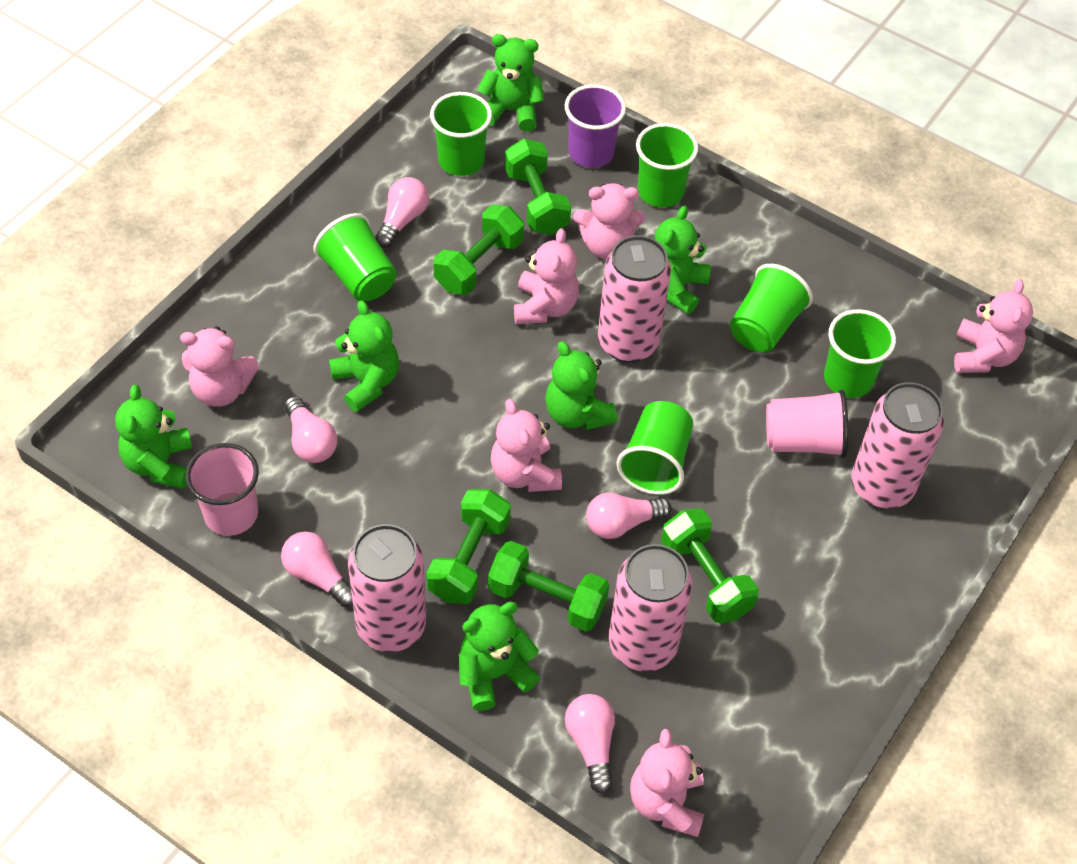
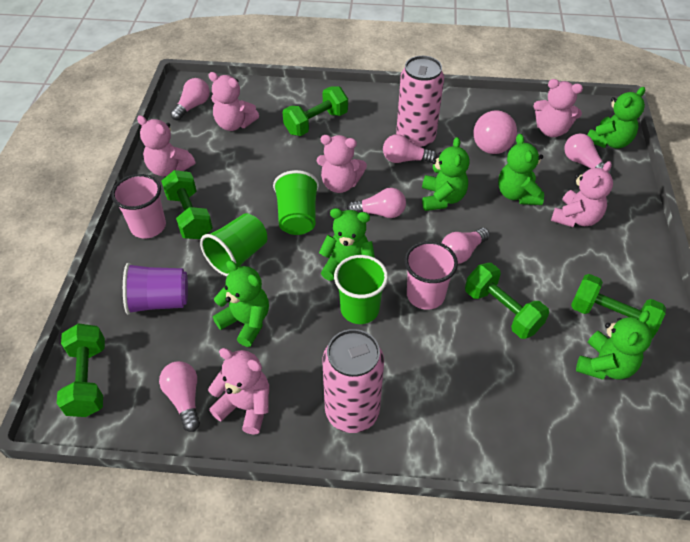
green cup: 6 -> 3
pink ball: 0 -> 1
pink can: 4 -> 2
pink light bulb: 5 -> 6

